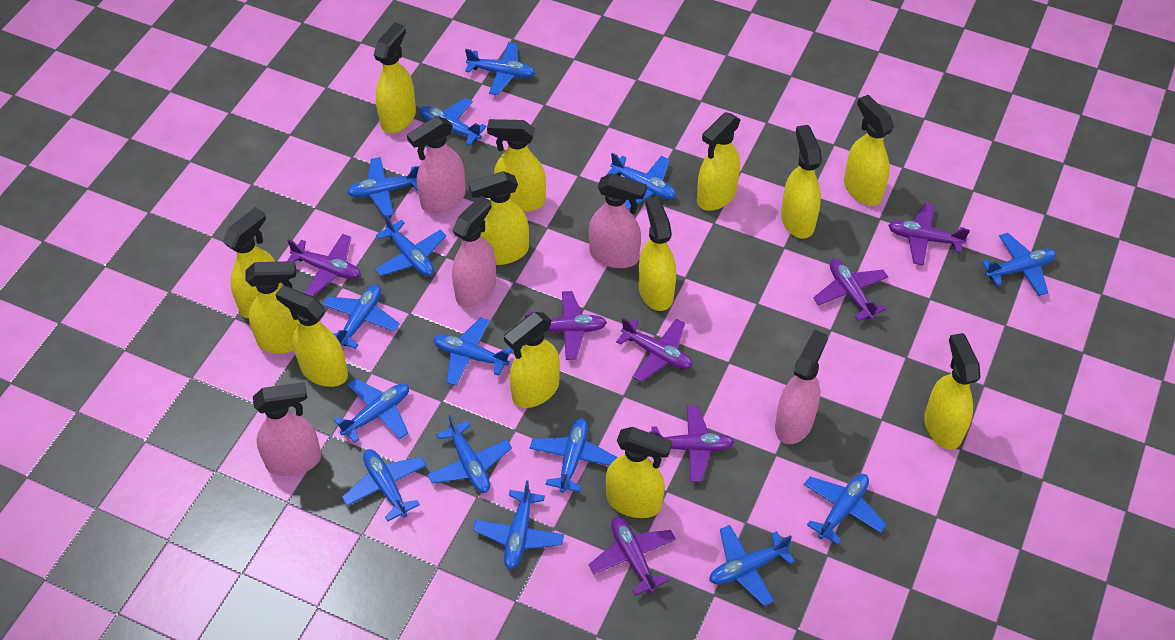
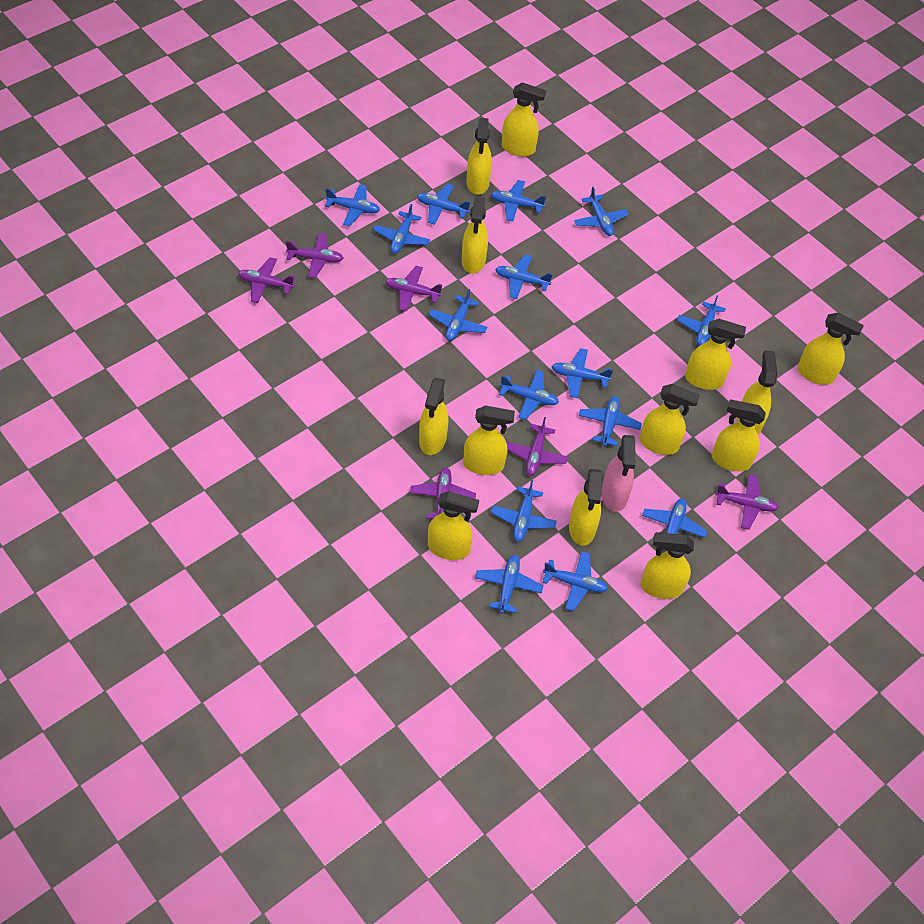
pink spray bottle: 5 -> 1
purple plane: 7 -> 6

